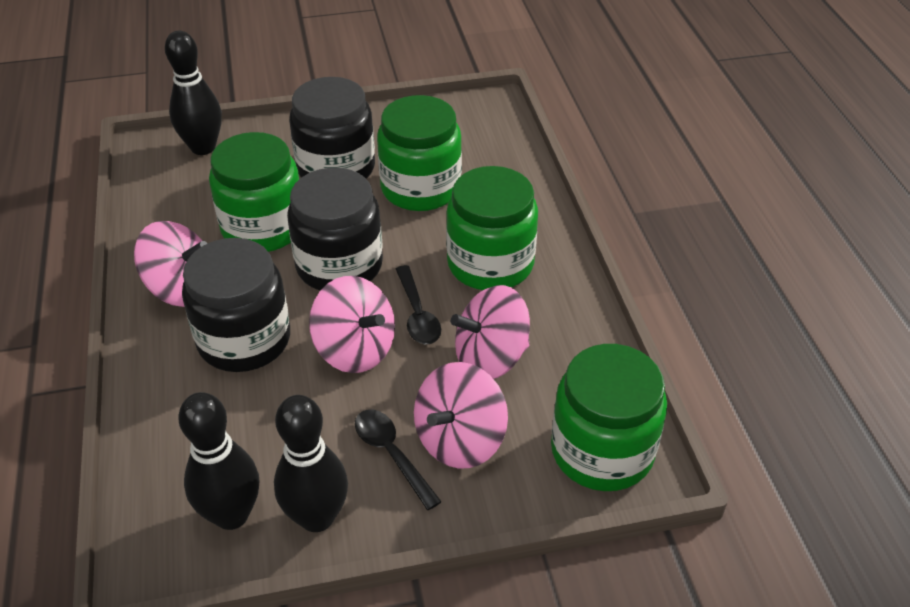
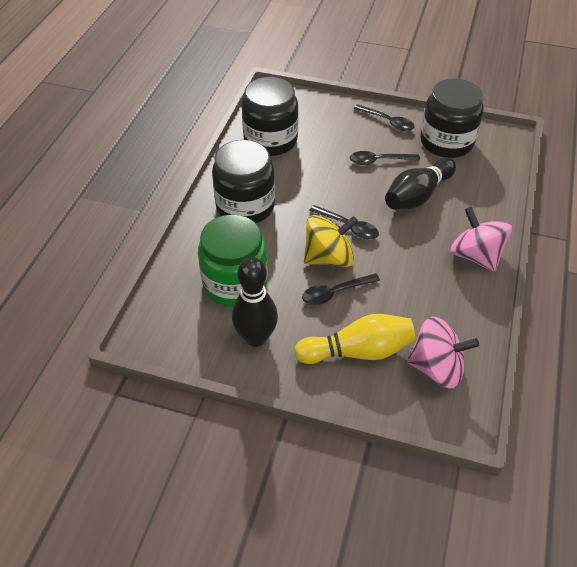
black bowling pin: 3 -> 2
black spoon: 2 -> 4
green jar: 4 -> 1
pink spinning top: 4 -> 2
yellow bowling pin: 0 -> 1
yellow spinning top: 0 -> 1

